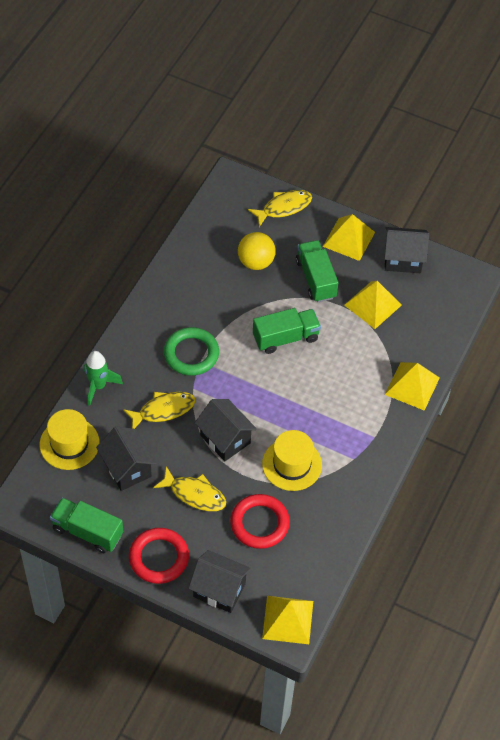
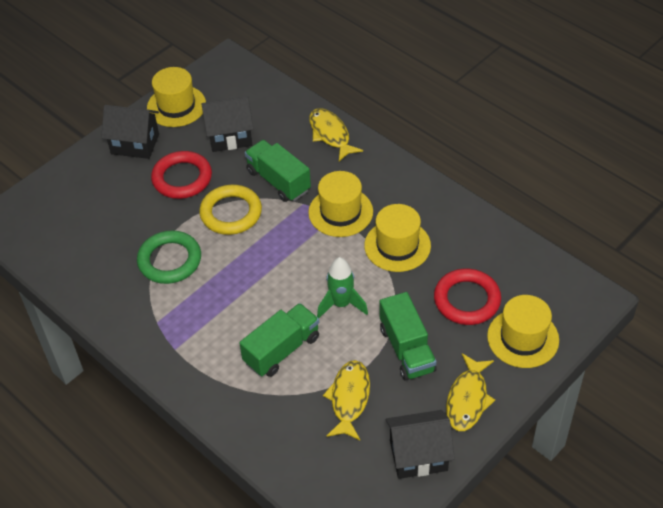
black house: 4 -> 3
yellow ball: 1 -> 0
yellow hat: 2 -> 4
yellow pyramid: 4 -> 0
yellow ring: 0 -> 1

